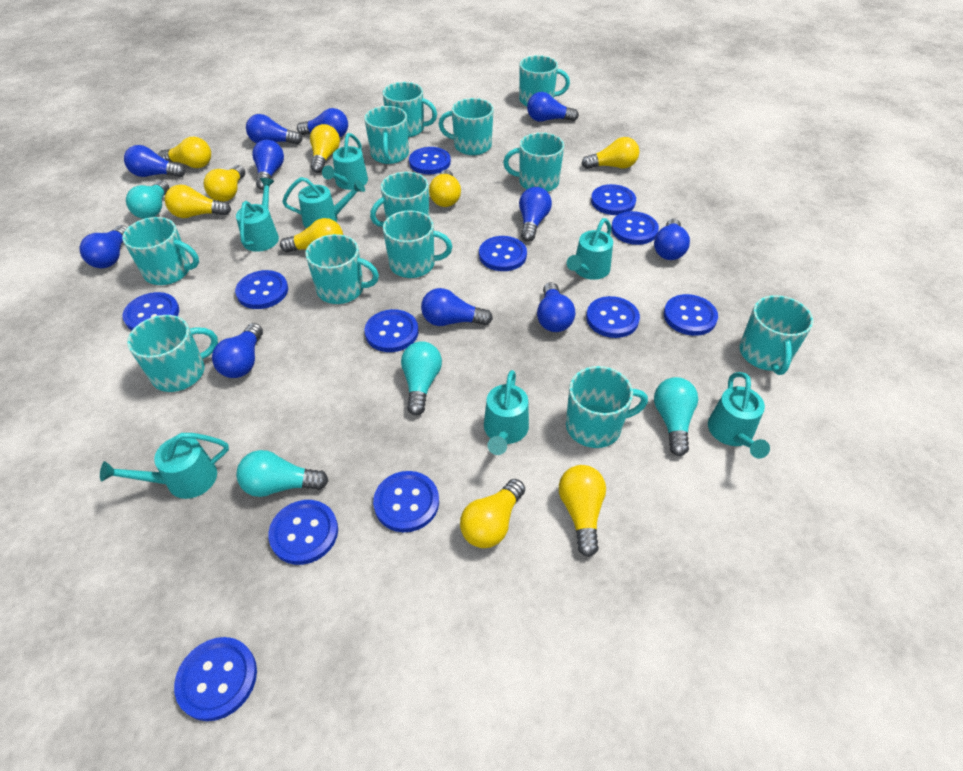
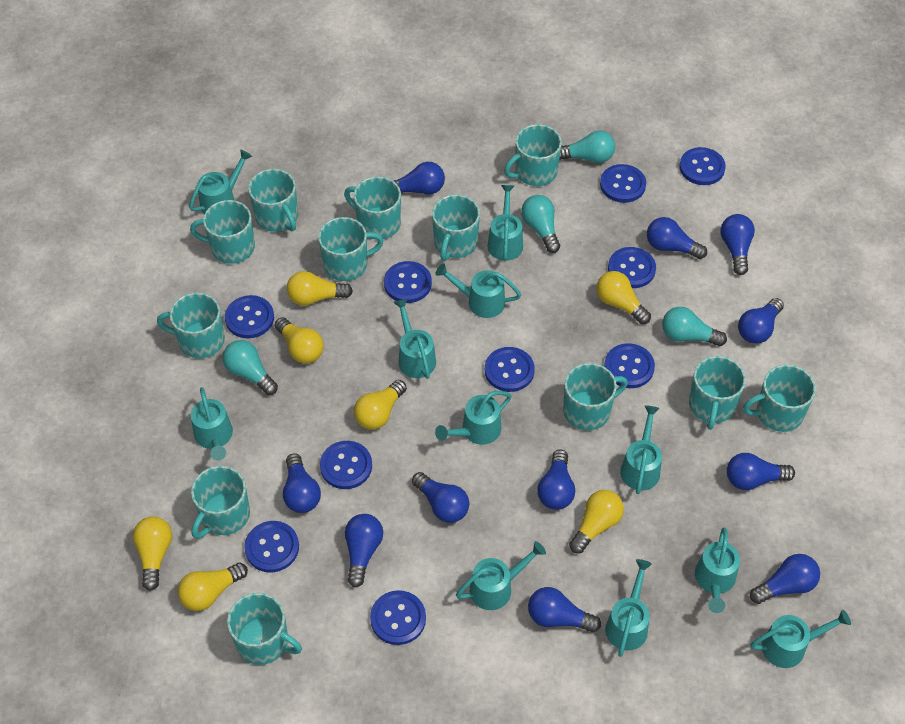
blue button: 12 -> 10
turquoise watering can: 7 -> 11
yellow light bulb: 9 -> 7

